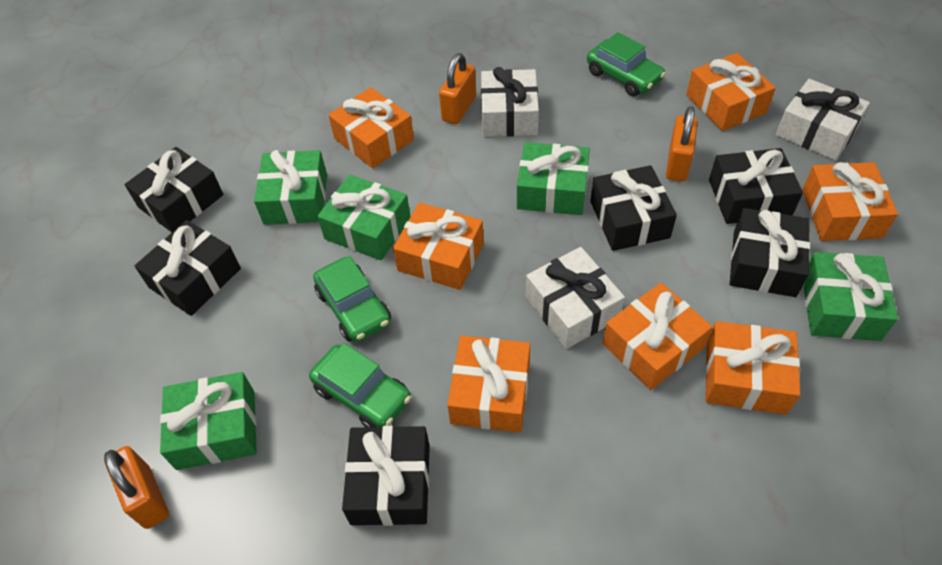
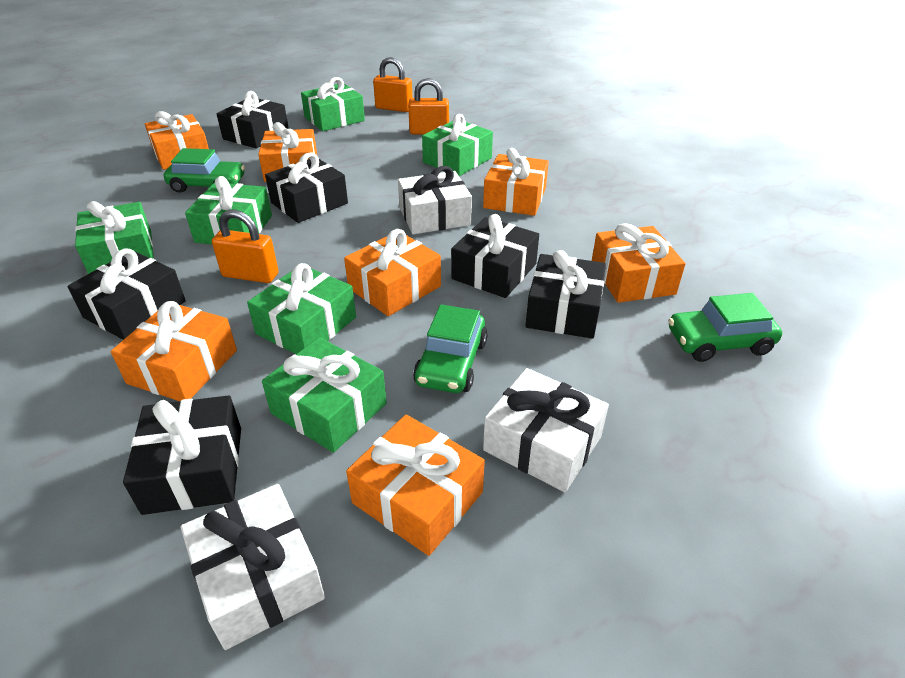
green gift: 5 -> 6

